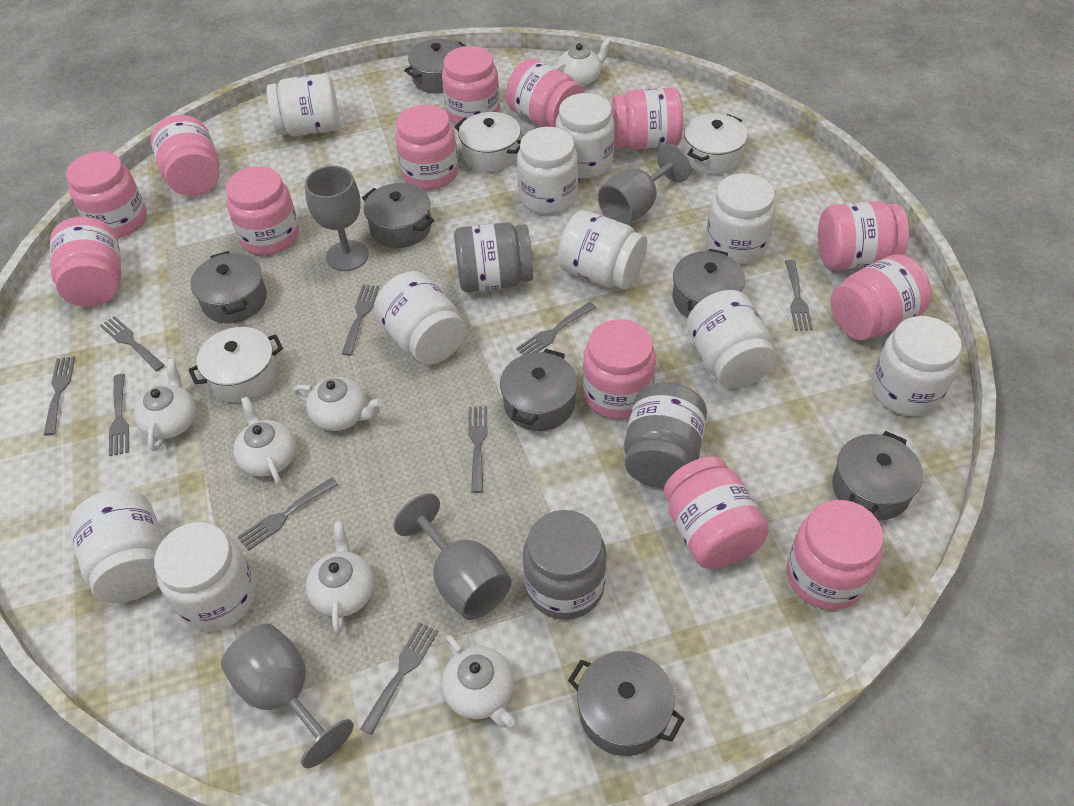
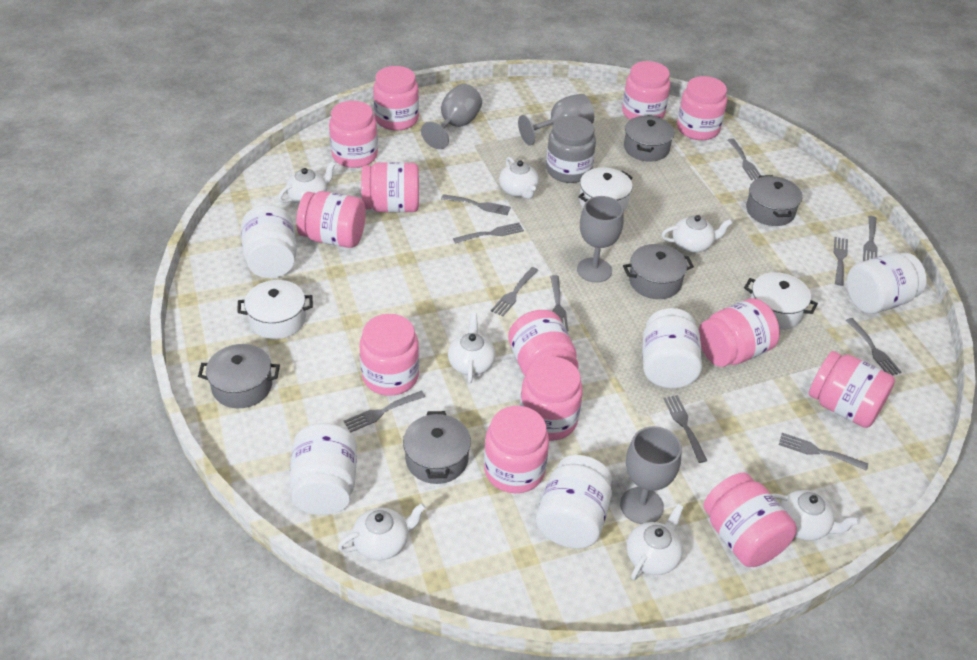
grey fork: 9 -> 11
grey jar: 3 -> 1
grey pot: 7 -> 5
white jar: 10 -> 5
white teapot: 6 -> 7

